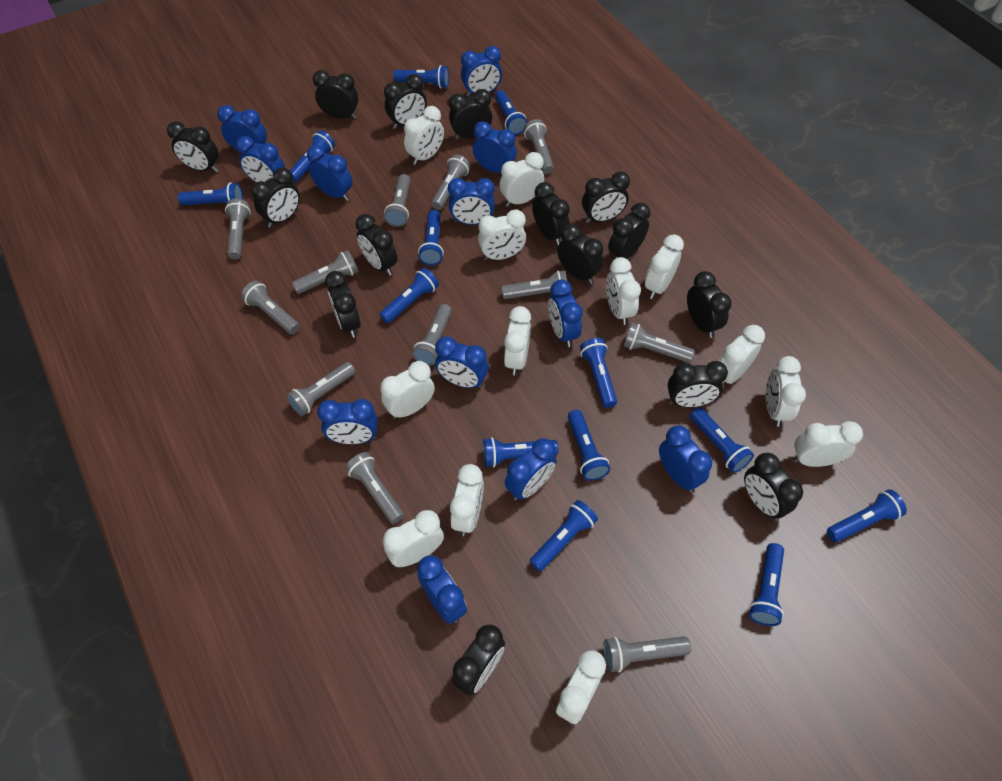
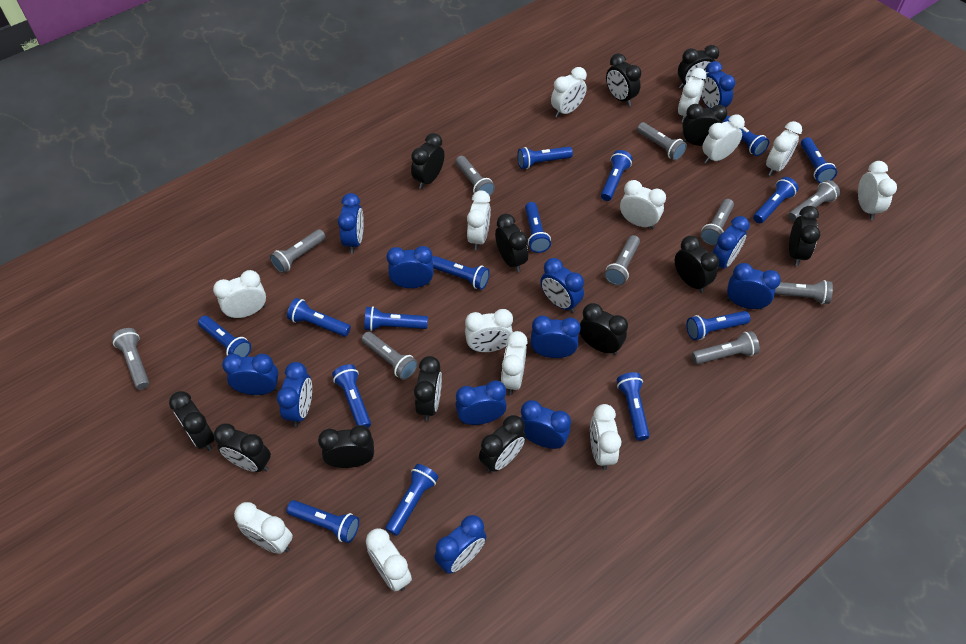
black clock: 15 -> 13
blue flashlight: 13 -> 15
grey flashlight: 12 -> 10

